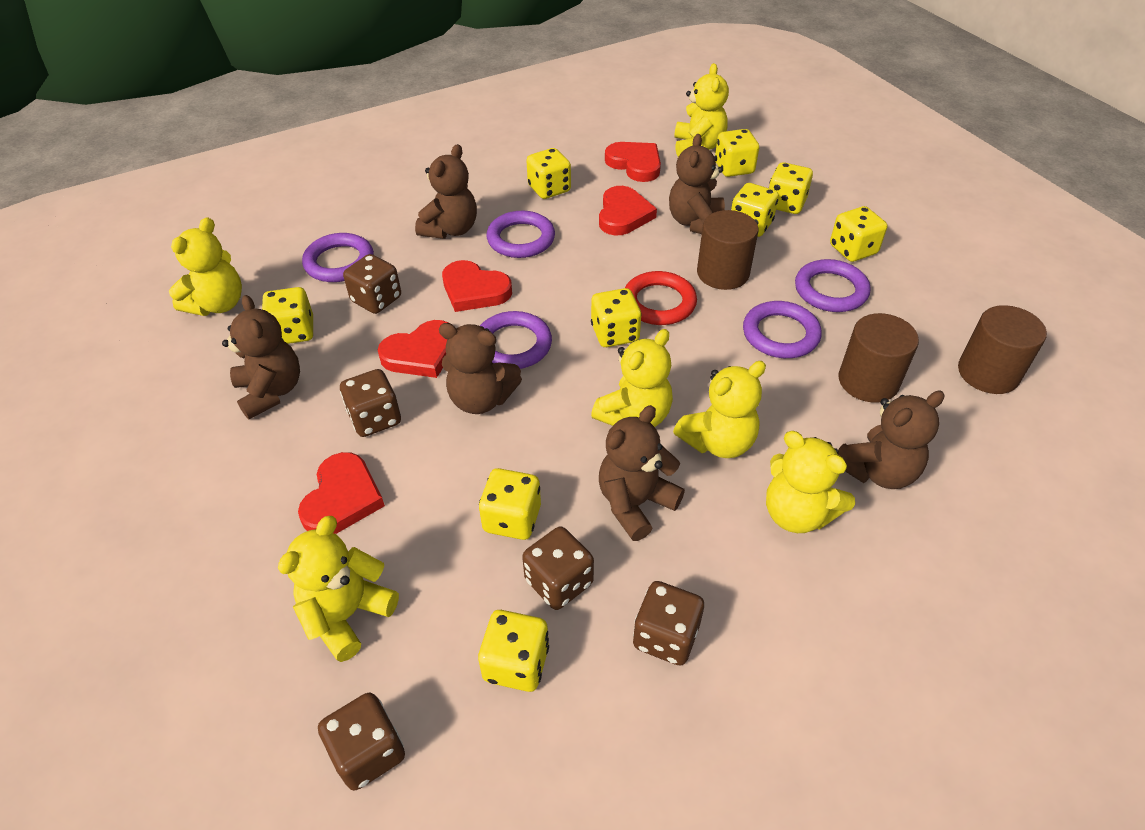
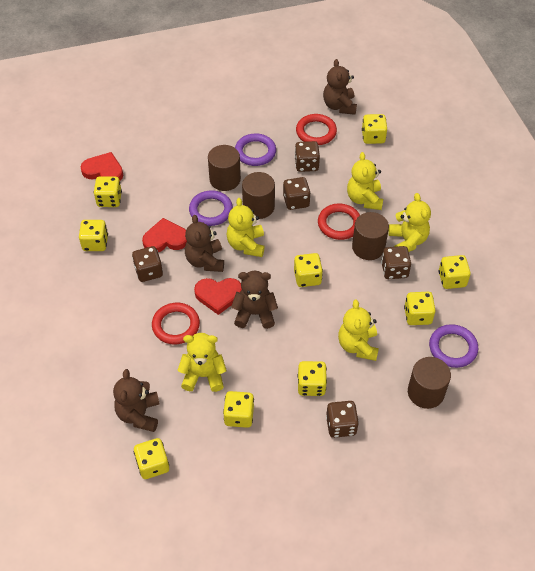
brown cylinder: 3 -> 4
brown teddy bear: 6 -> 4
purple ring: 5 -> 3
red heart: 5 -> 3
red ring: 1 -> 3
yellow teddy bear: 6 -> 5

